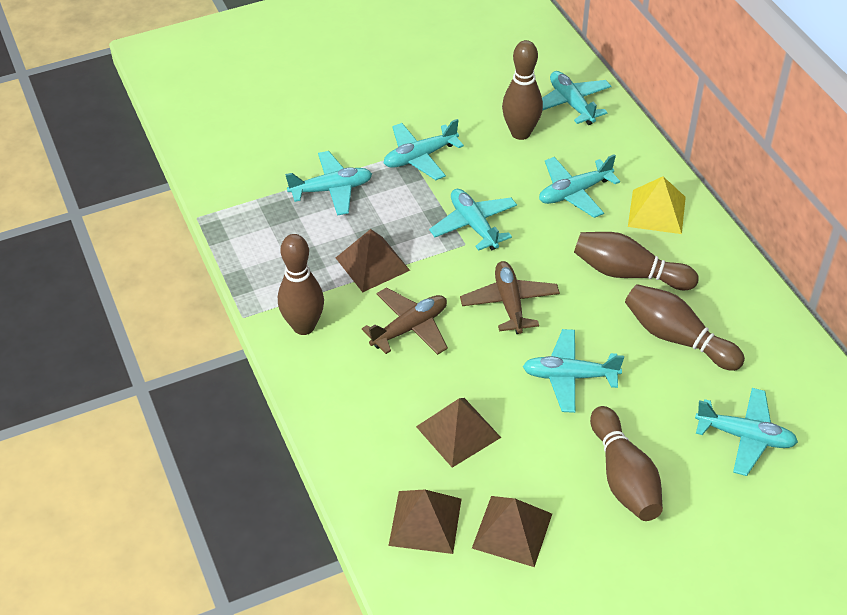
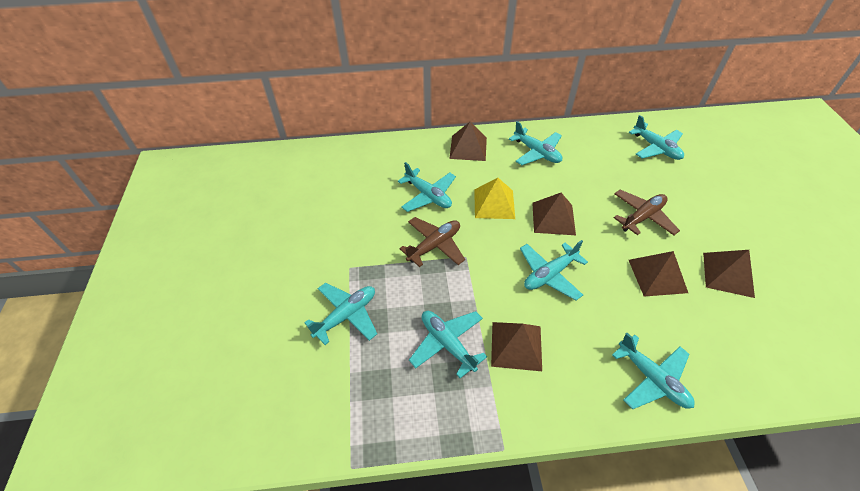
brown bowling pin: 5 -> 0
brown pyramid: 4 -> 5

